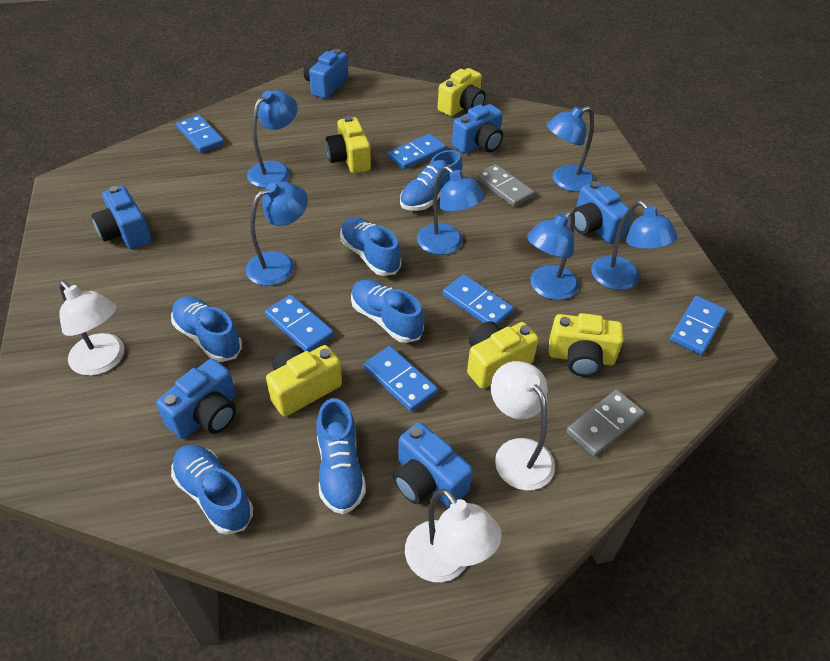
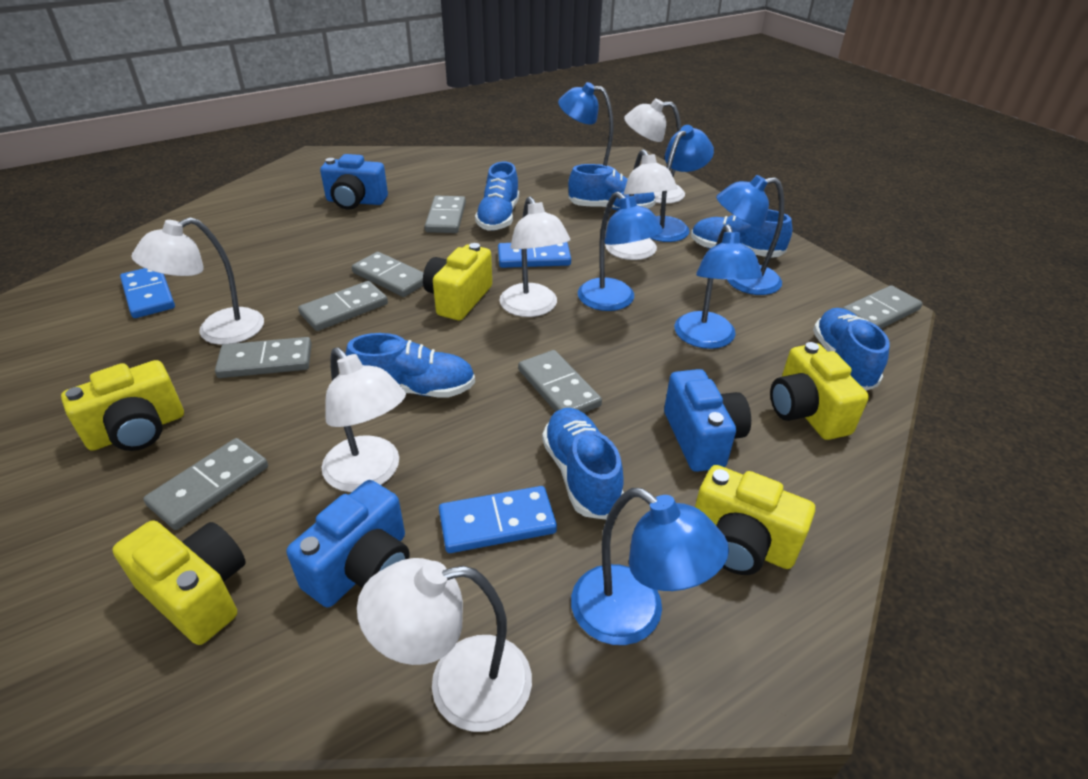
blue camera: 6 -> 3
blue domino: 6 -> 3
grey domino: 2 -> 7
white lamp: 3 -> 6

